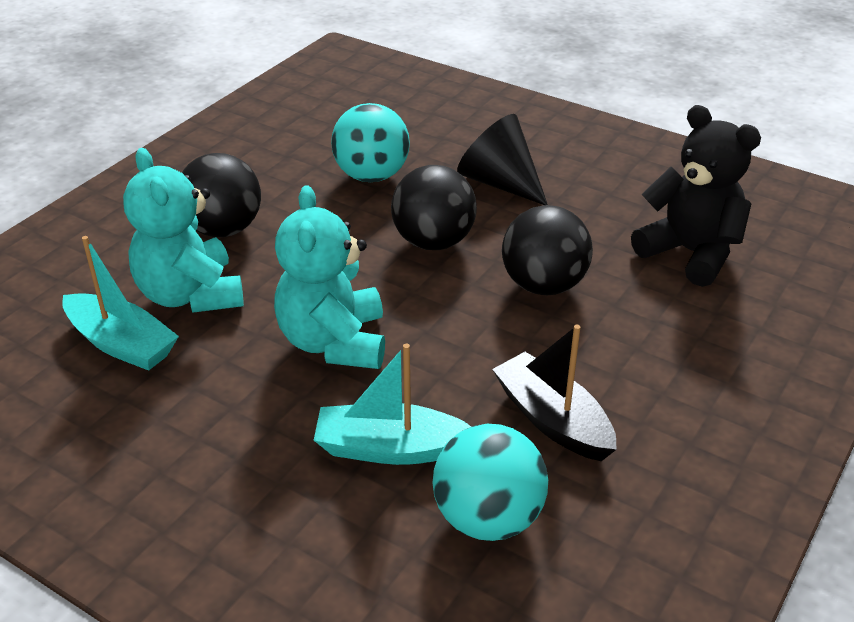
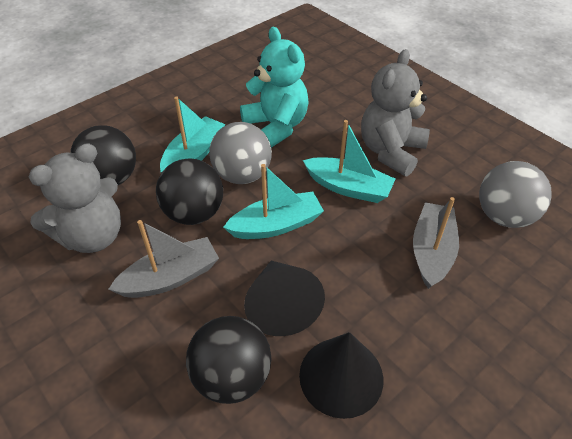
black boat: 1 -> 0
black cone: 1 -> 2
black teddy bear: 1 -> 0
grey ball: 0 -> 2
grey boat: 0 -> 2
grey teddy bear: 0 -> 2
turquoise ball: 2 -> 0
turquoise boat: 2 -> 3
turquoise teddy bear: 2 -> 1

